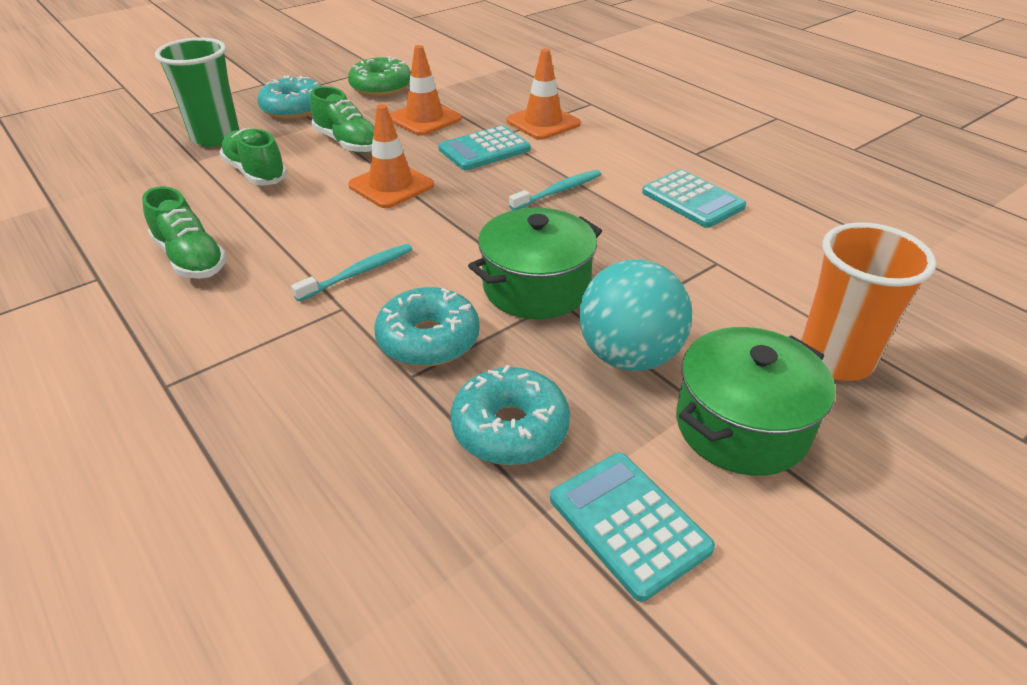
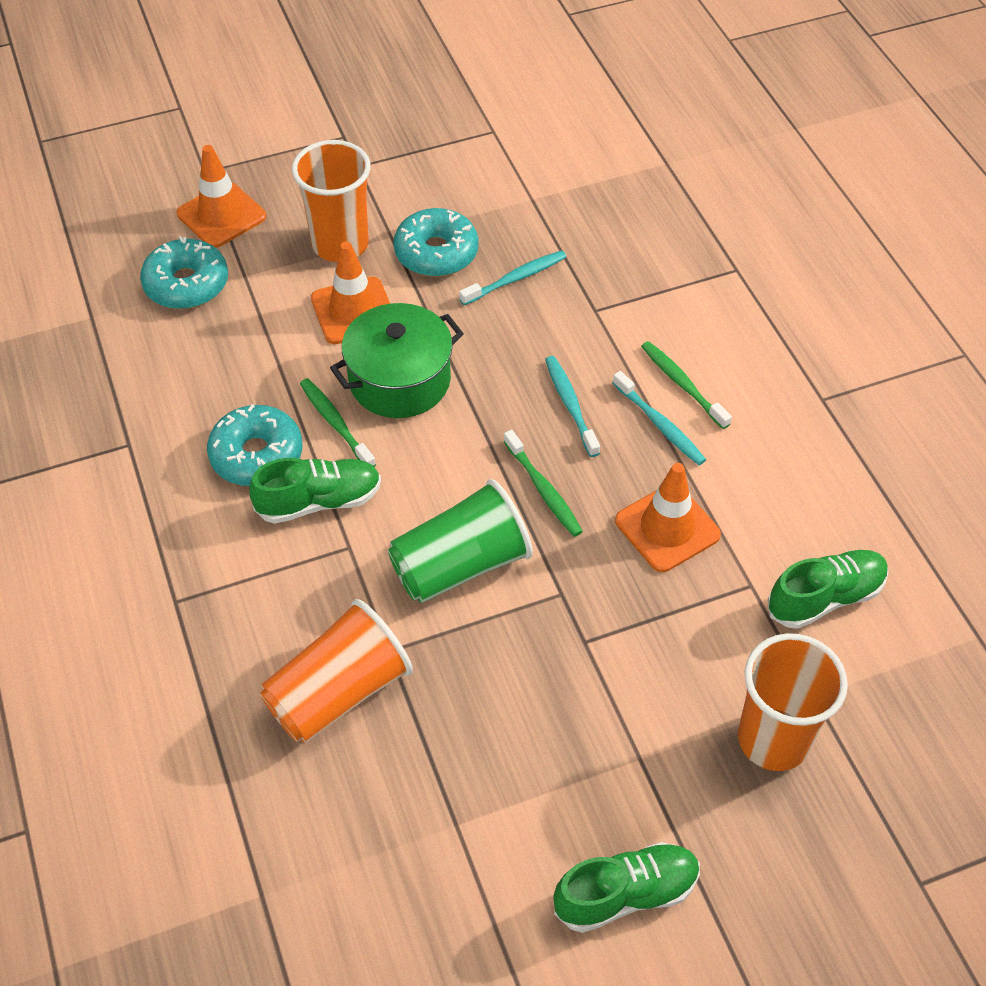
green donut: 1 -> 0
green pot: 2 -> 1
green toothbrush: 0 -> 3
orange cup: 1 -> 3
turquoise ball: 1 -> 0
turquoise calculator: 3 -> 0
turquoise toothbrush: 2 -> 3

